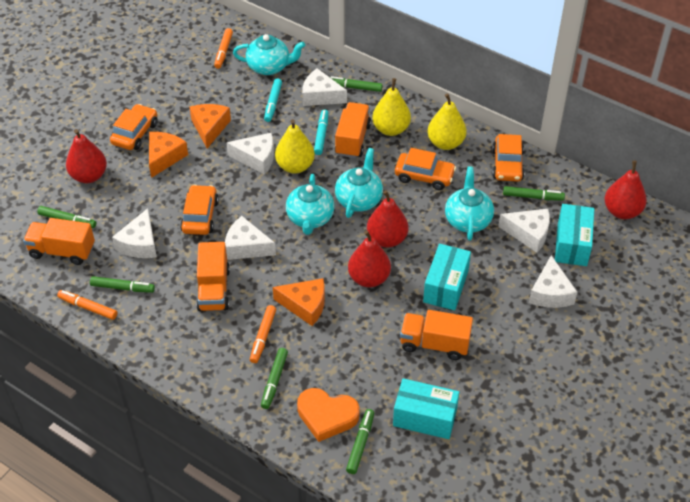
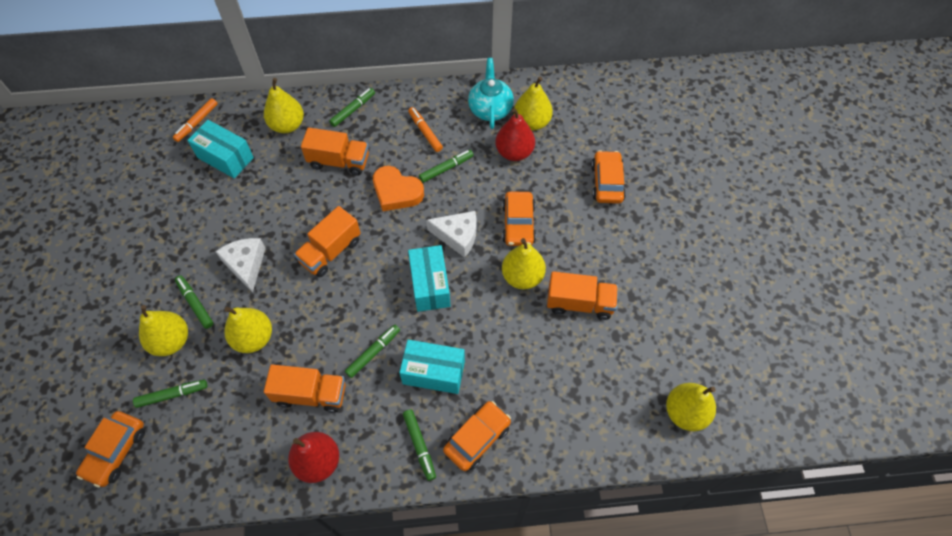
orange cheese: 3 -> 0
orange marker: 3 -> 2
red pear: 4 -> 2
turquoise marker: 2 -> 0
turquoise teapot: 4 -> 1
white cheese: 6 -> 2
yellow pear: 3 -> 6

